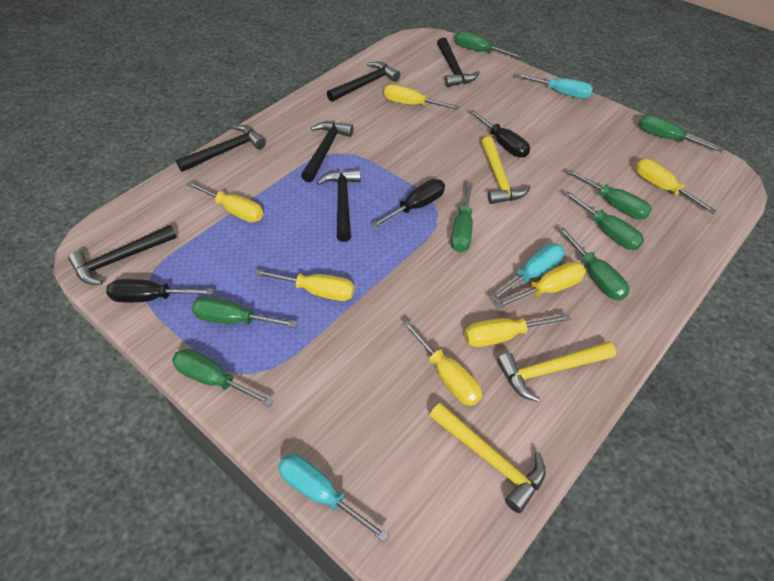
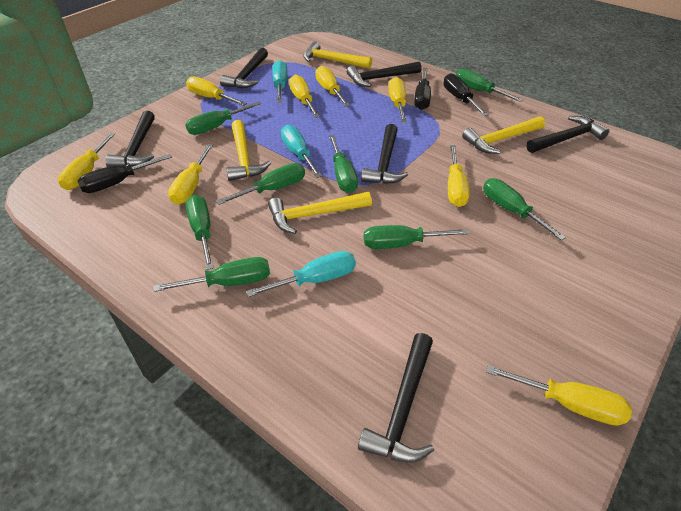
yellow hammer: 3 -> 4
yellow screwdriver: 7 -> 8

